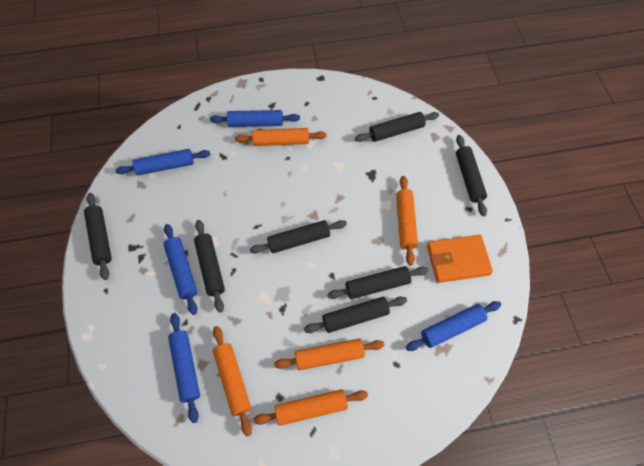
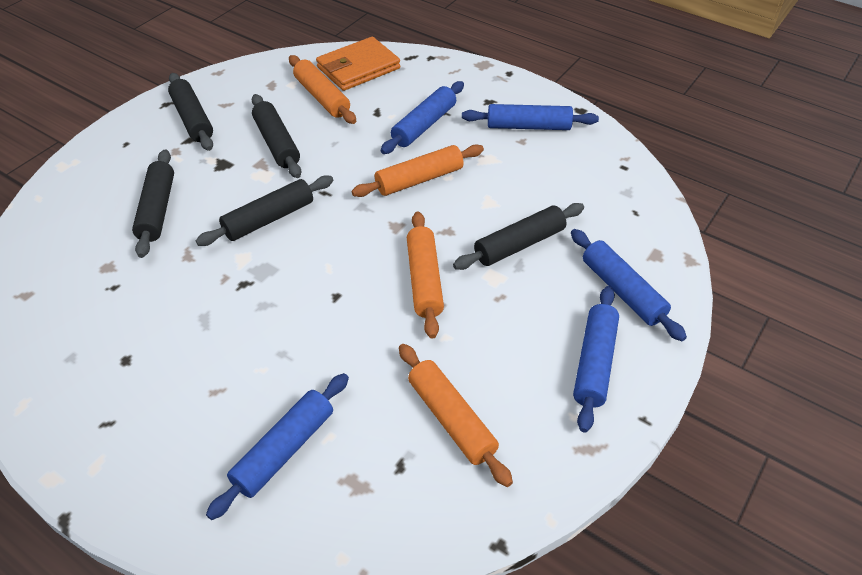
black rolling pin: 7 -> 5
orange rolling pin: 5 -> 4

